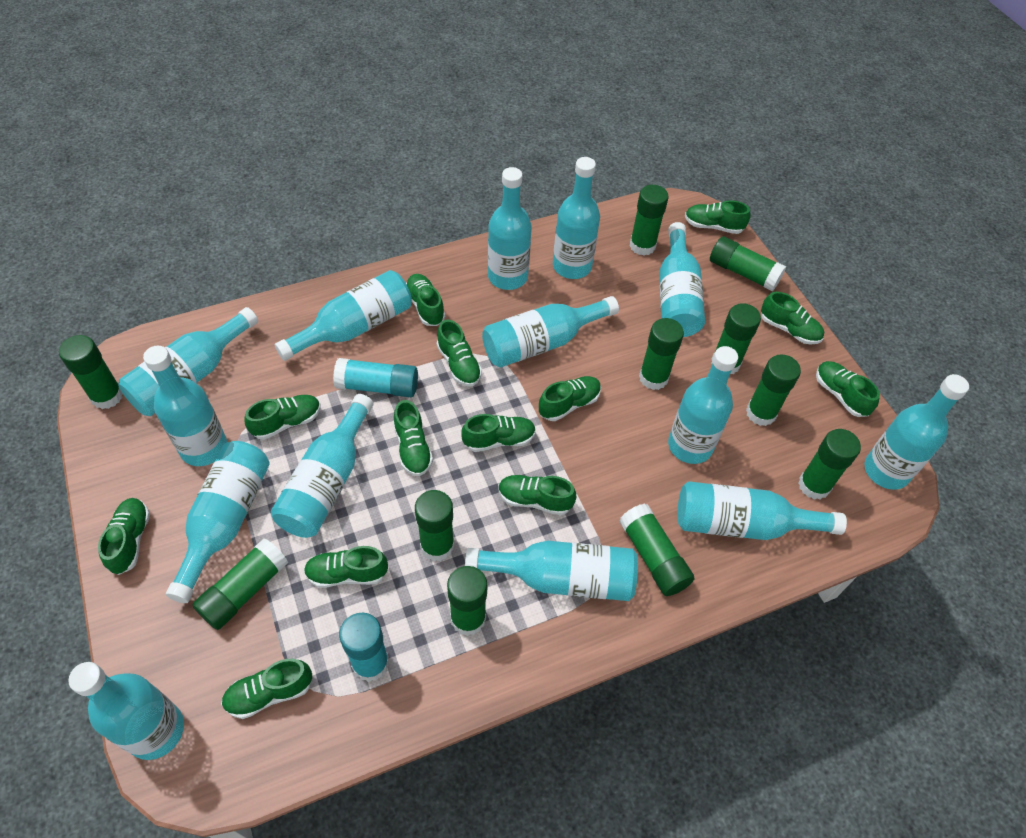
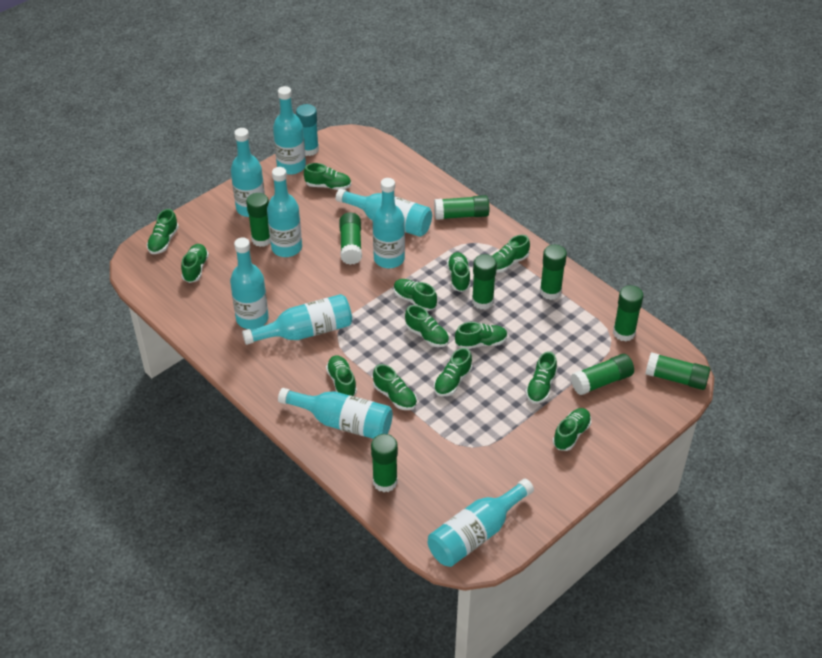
green glue stick: 11 -> 9
turquoise bottle: 14 -> 9
turquoise glue stick: 2 -> 1

